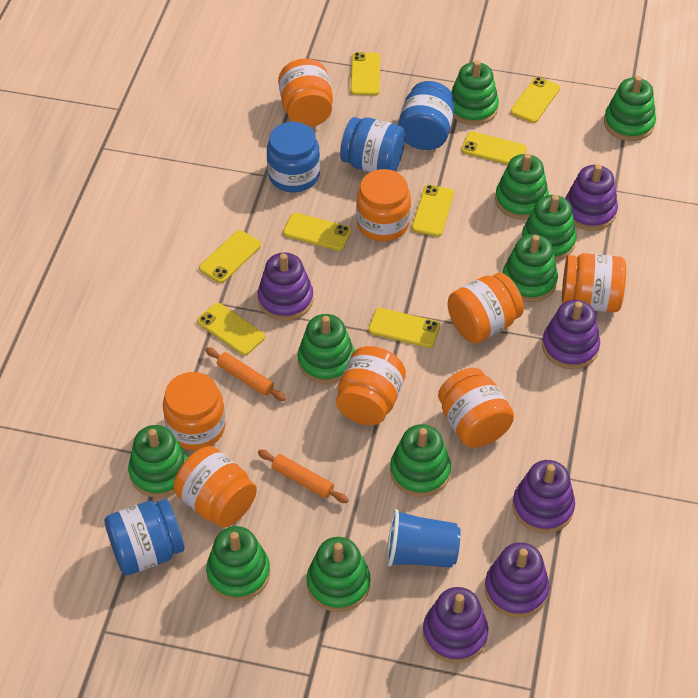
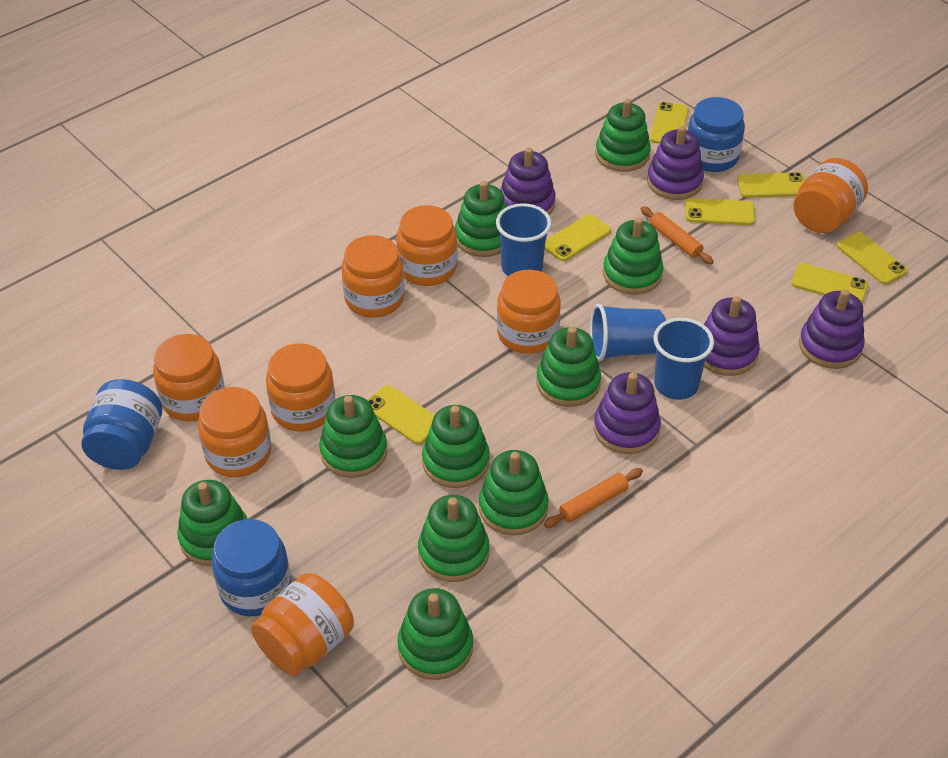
blue cup: 1 -> 3
blue jar: 4 -> 3
purple stacking toy: 6 -> 5
yellow phone: 8 -> 7

